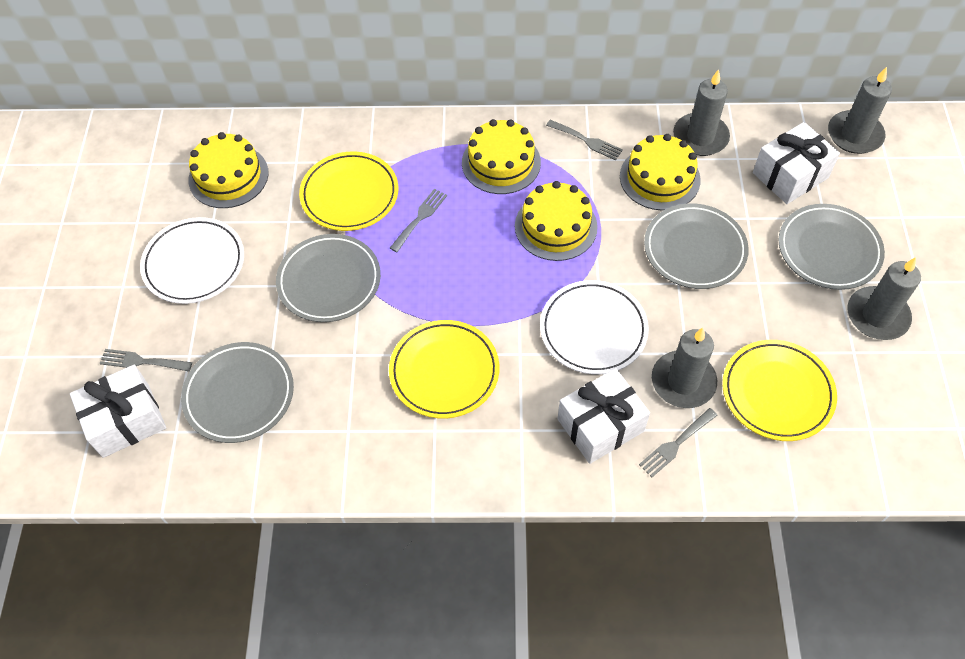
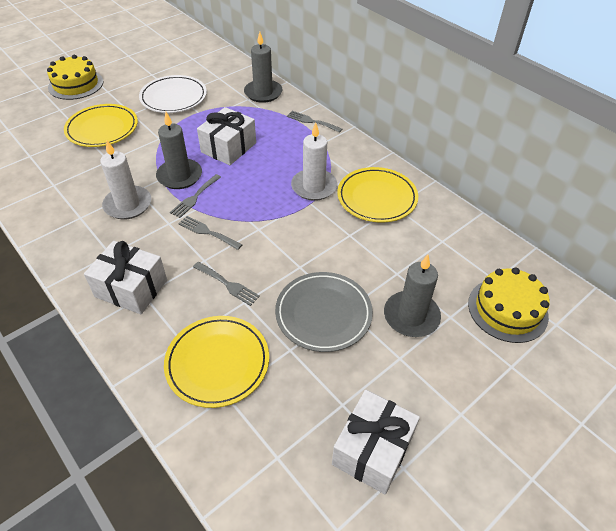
grey candle: 4 -> 3
grey plate: 4 -> 1
white candle: 0 -> 2
white plate: 2 -> 1
yellow cake: 4 -> 2

